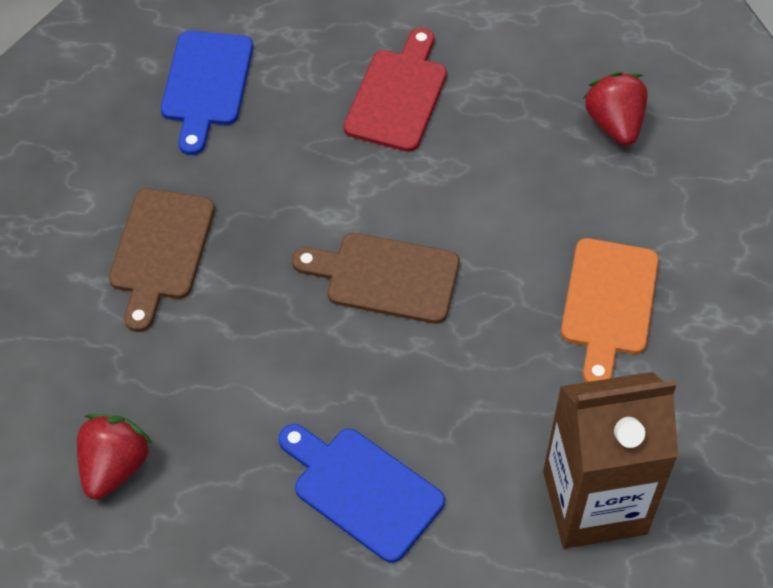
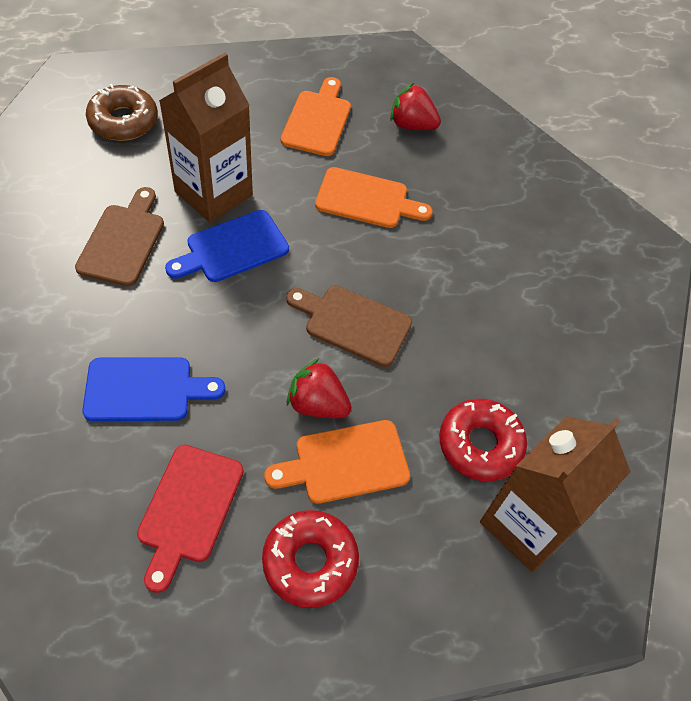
brown carton: 1 -> 2
brown donut: 0 -> 1
orange cutting board: 1 -> 3
red donut: 0 -> 2

